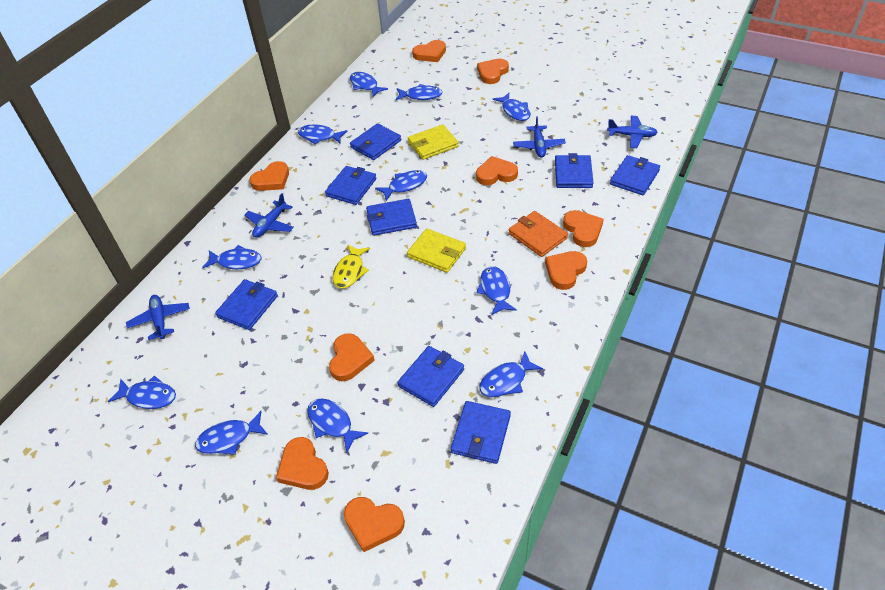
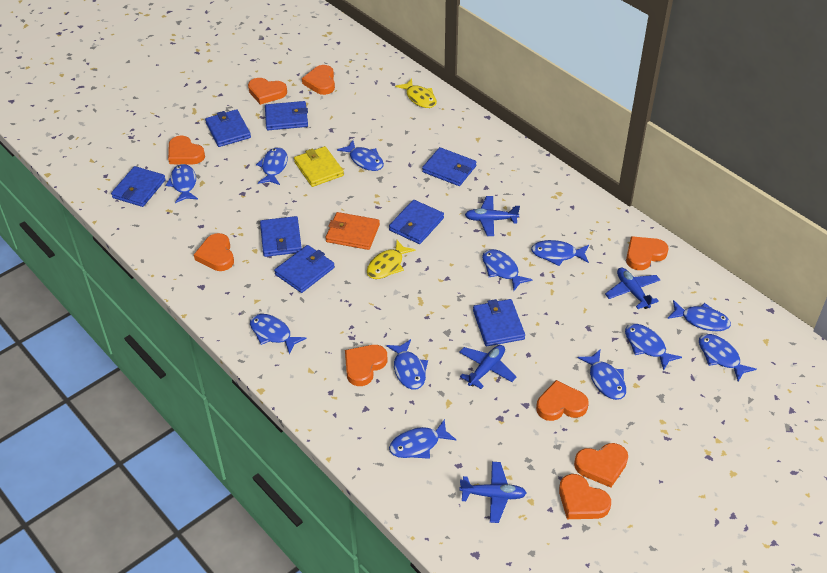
blue fish: 11 -> 12
yellow fish: 1 -> 2
yellow wallet: 2 -> 1

